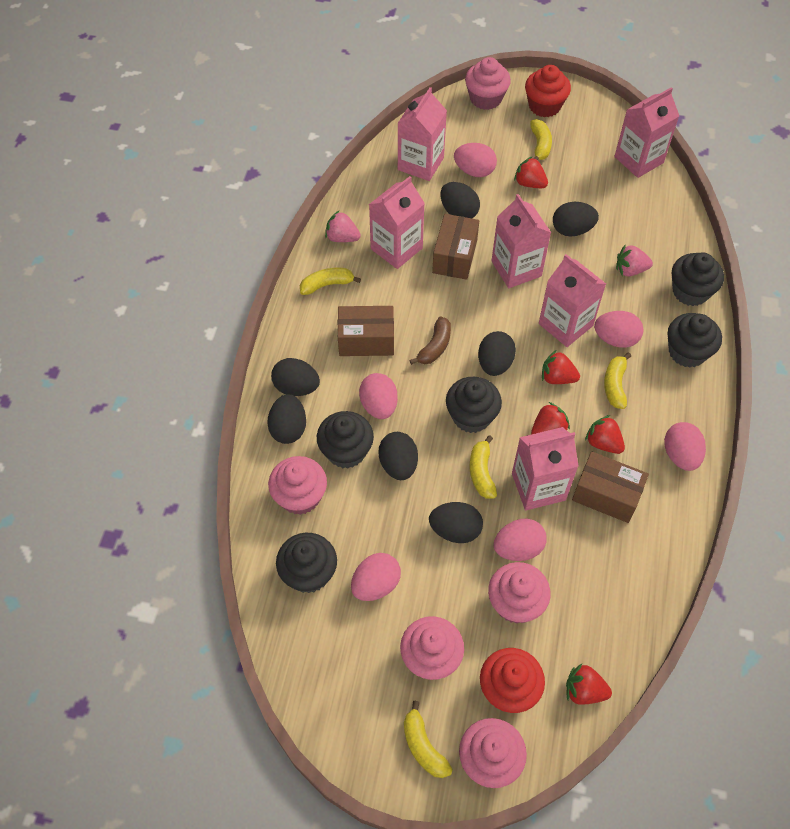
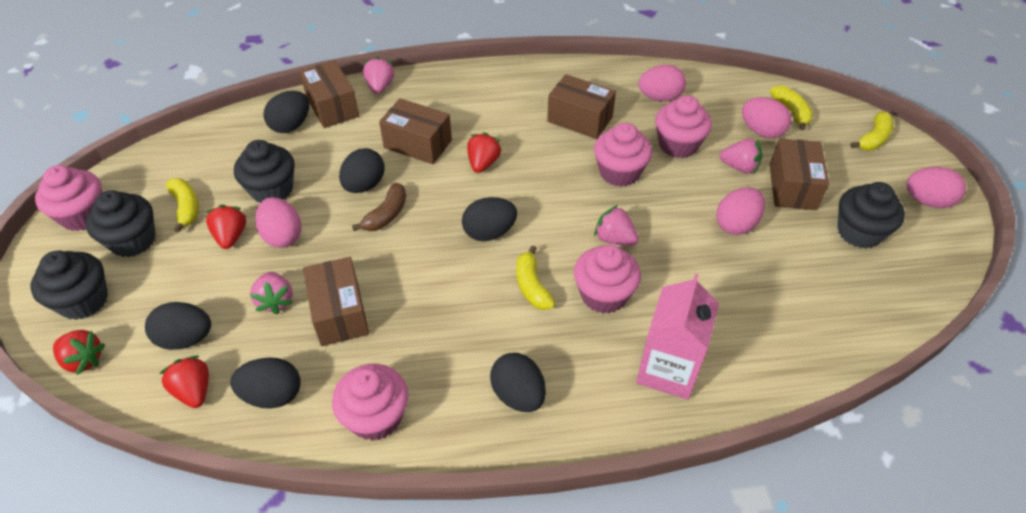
black cupcake: 5 -> 4
black egg: 7 -> 6
brown box: 3 -> 5
pink carton: 6 -> 1
pink egg: 6 -> 5
pink strawberry: 2 -> 4
red cupcake: 2 -> 0
red strawberry: 5 -> 4
yellow banana: 5 -> 4

